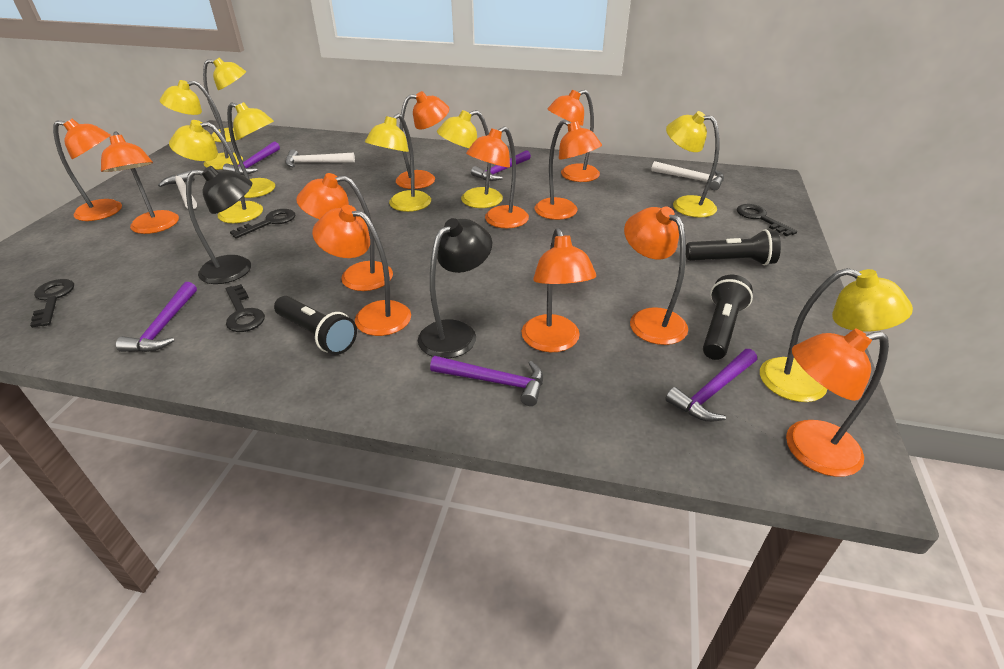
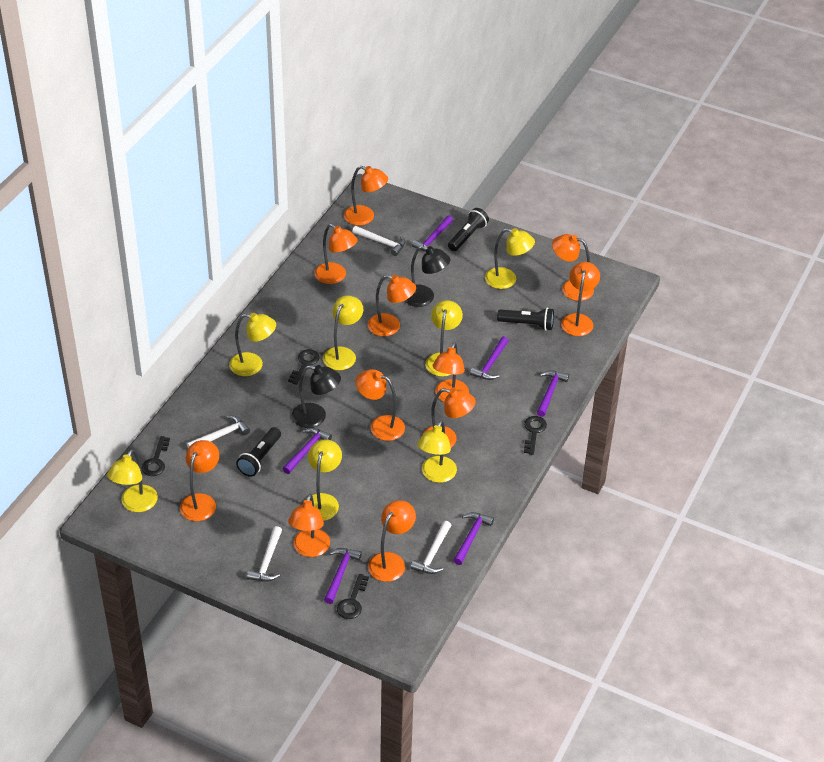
purple hammer: 5 -> 6
white hammer: 3 -> 4
yellow lamp: 8 -> 7

